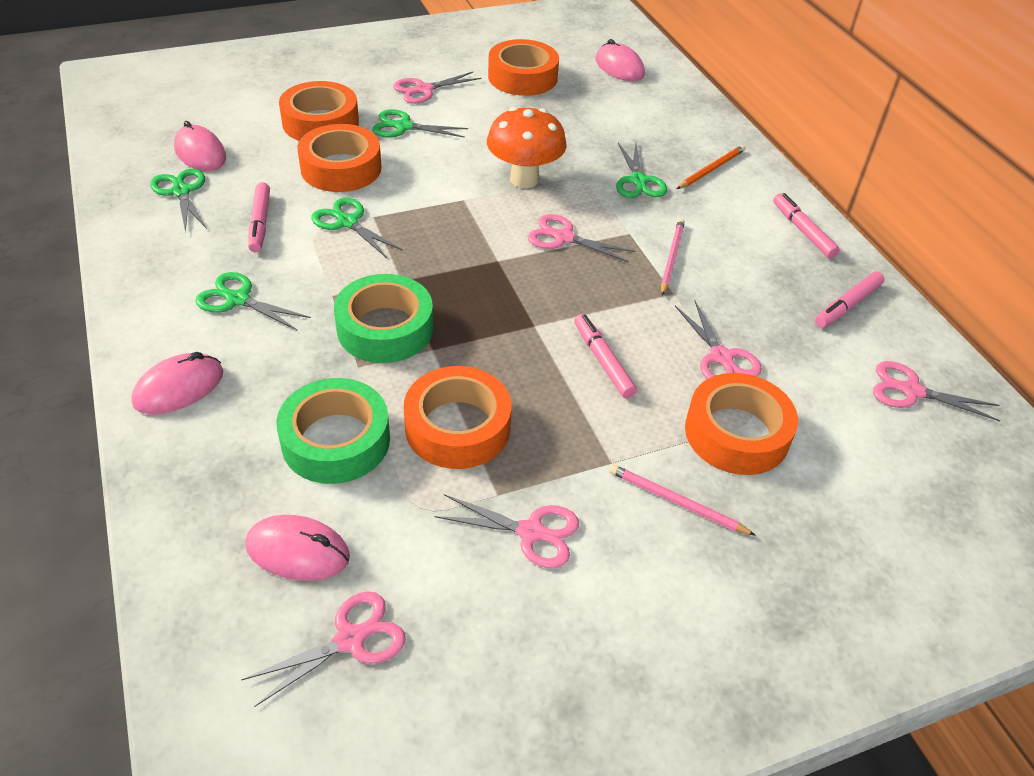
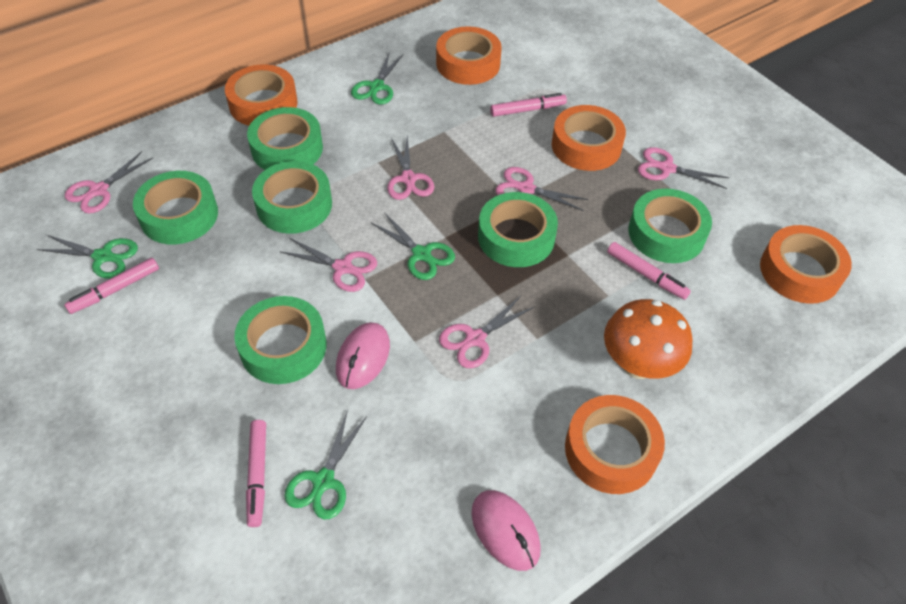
green scissors: 5 -> 4
green tape: 2 -> 6
orange pencil: 1 -> 0
pink mouse: 4 -> 2
pink pencil: 2 -> 0

